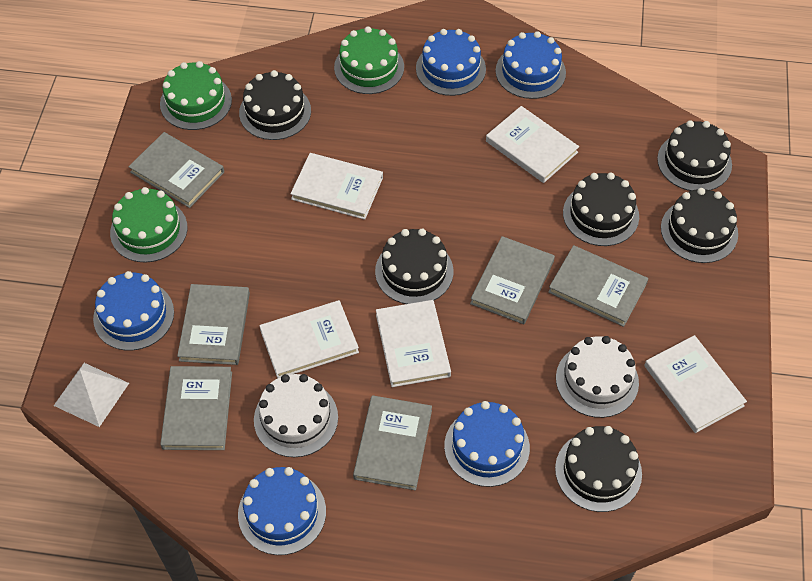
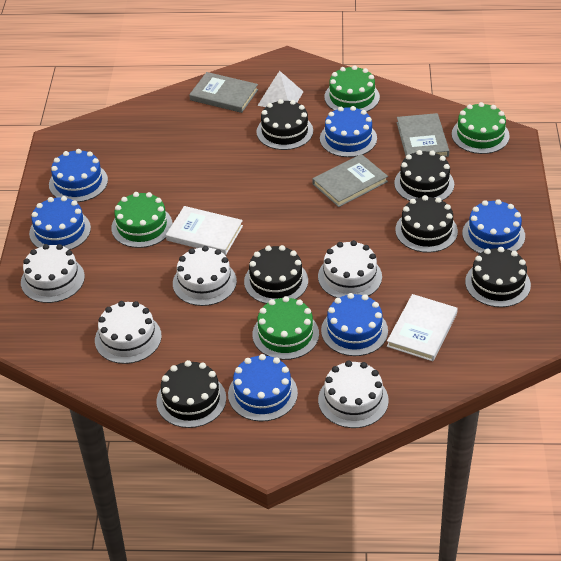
blue cake: 5 -> 6
green cake: 3 -> 4
grey book: 6 -> 3
white book: 5 -> 2
white cake: 2 -> 5

